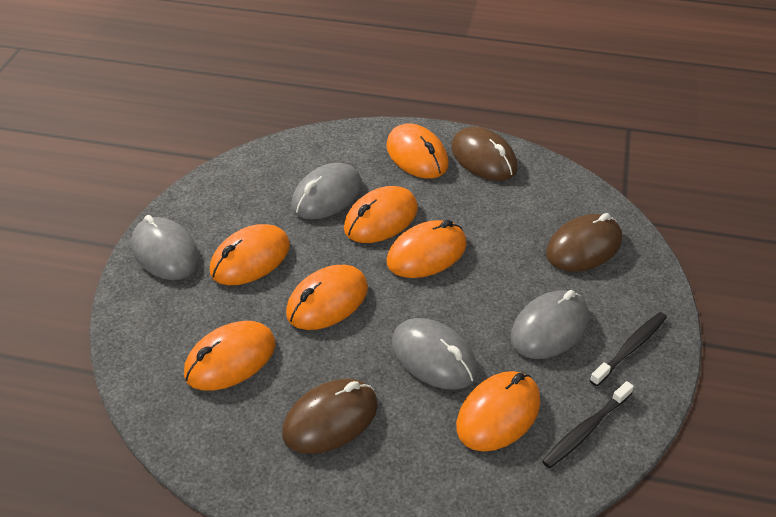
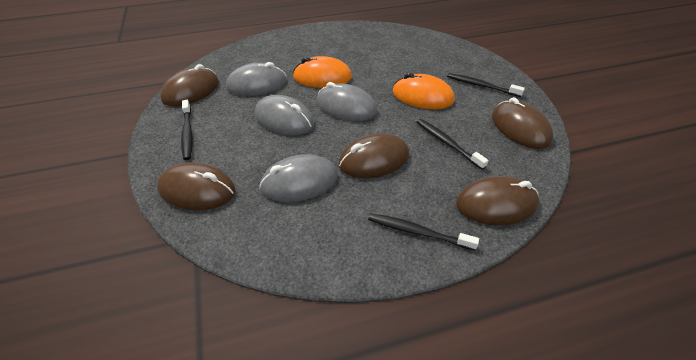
black toothbrush: 2 -> 4
brown mouse: 3 -> 5
orange mouse: 7 -> 2

